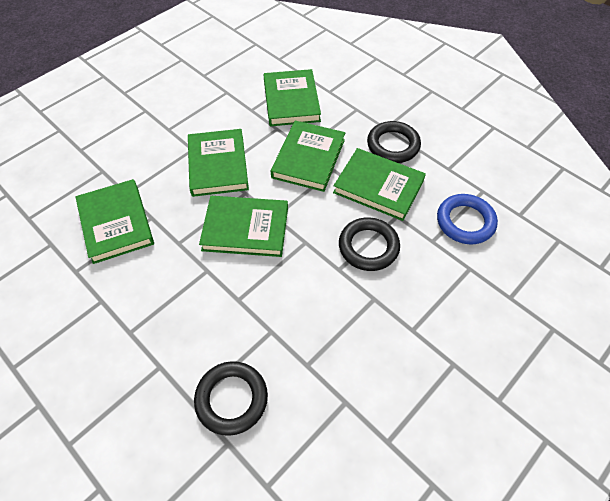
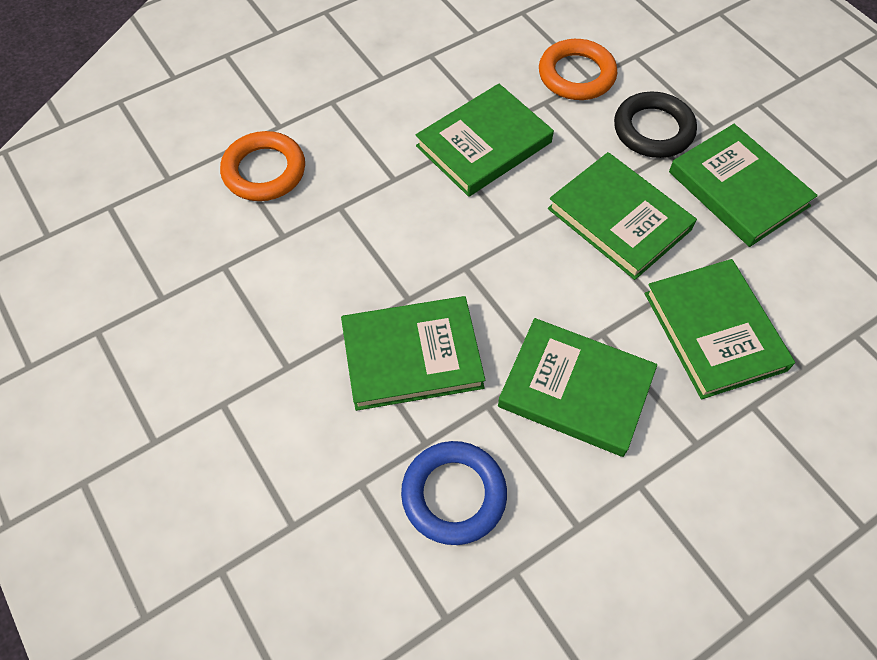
black ring: 3 -> 1
orange ring: 0 -> 2

